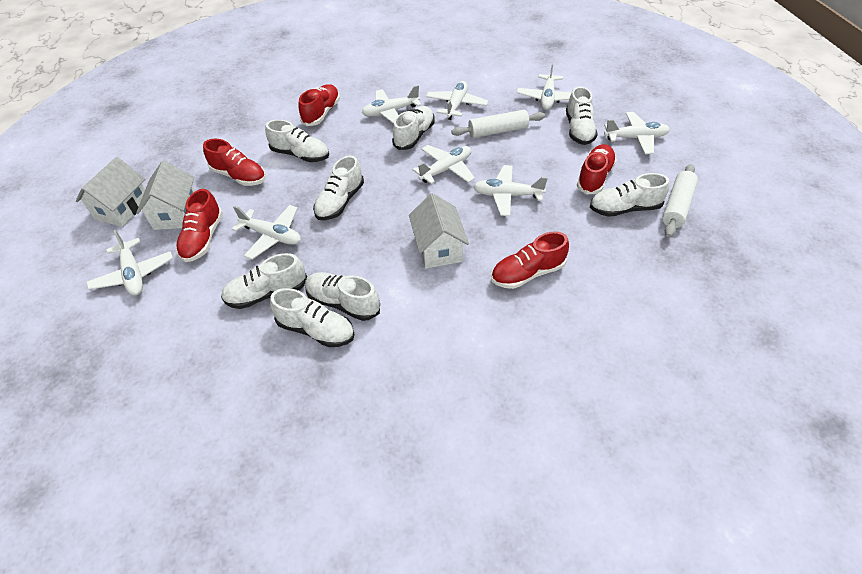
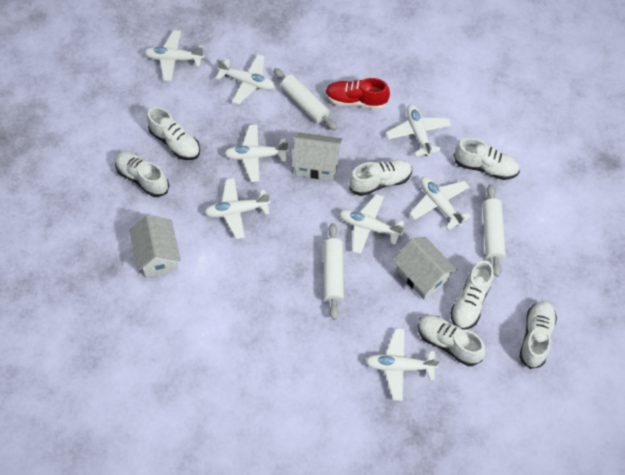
red shoe: 5 -> 1
white rolling pin: 2 -> 3
white shoe: 8 -> 7

